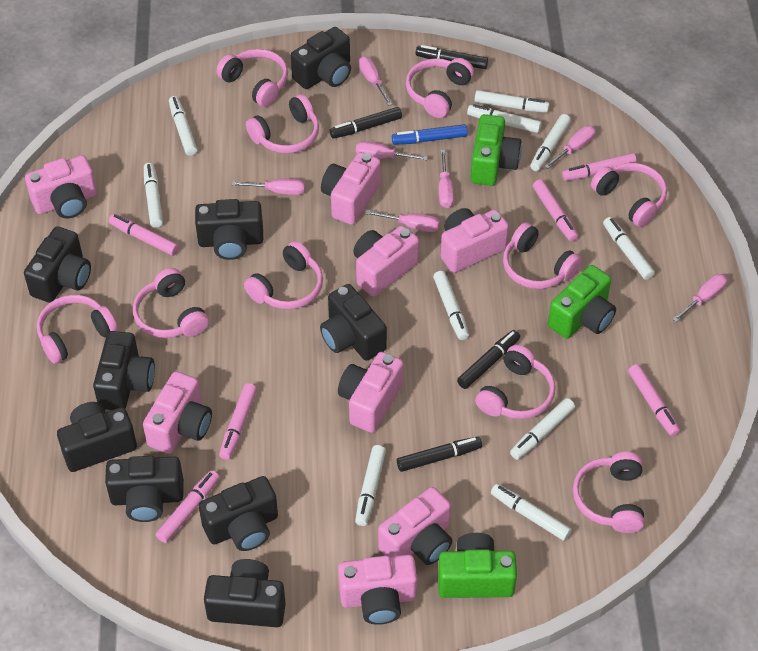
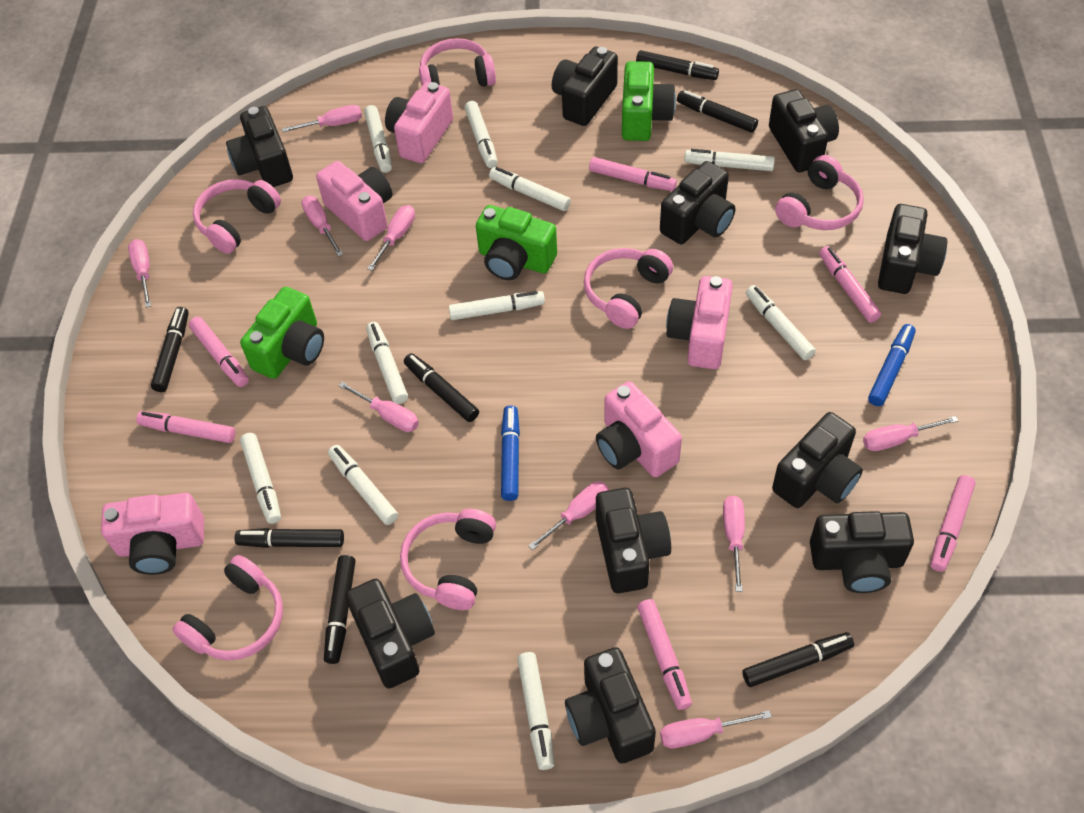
black camera: 9 -> 10
black marker: 4 -> 7
blue marker: 1 -> 2
pink camera: 8 -> 5
pink headphones: 10 -> 6
pink screwdriver: 7 -> 9

